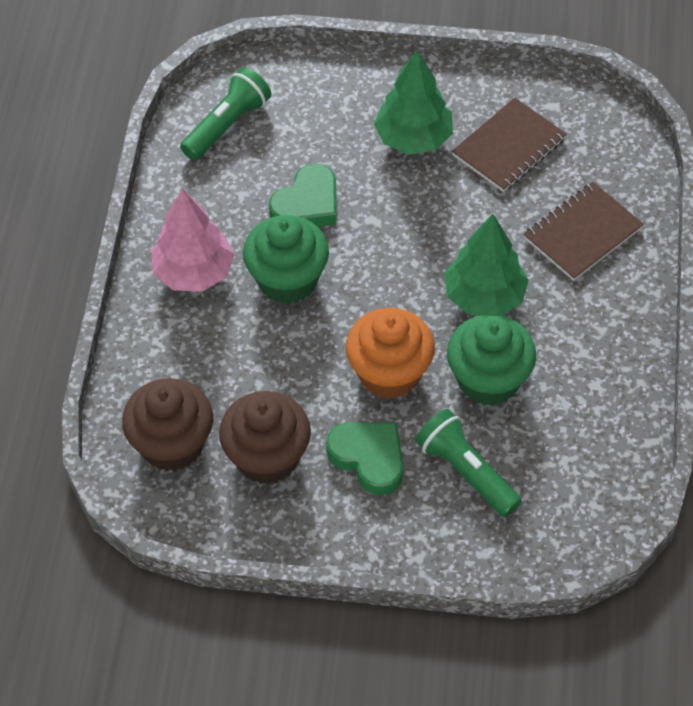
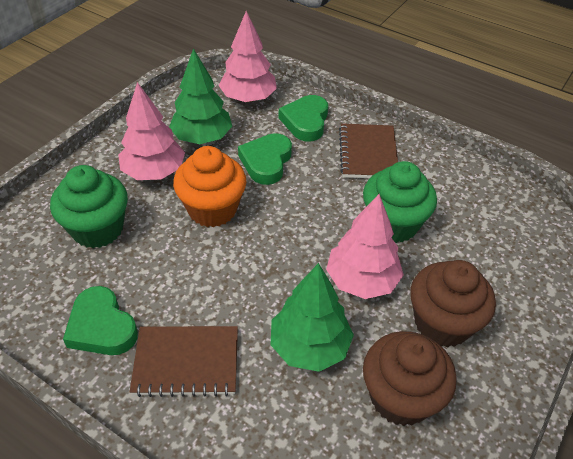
green flashlight: 2 -> 0
green heart: 2 -> 3
pink tree: 1 -> 3

